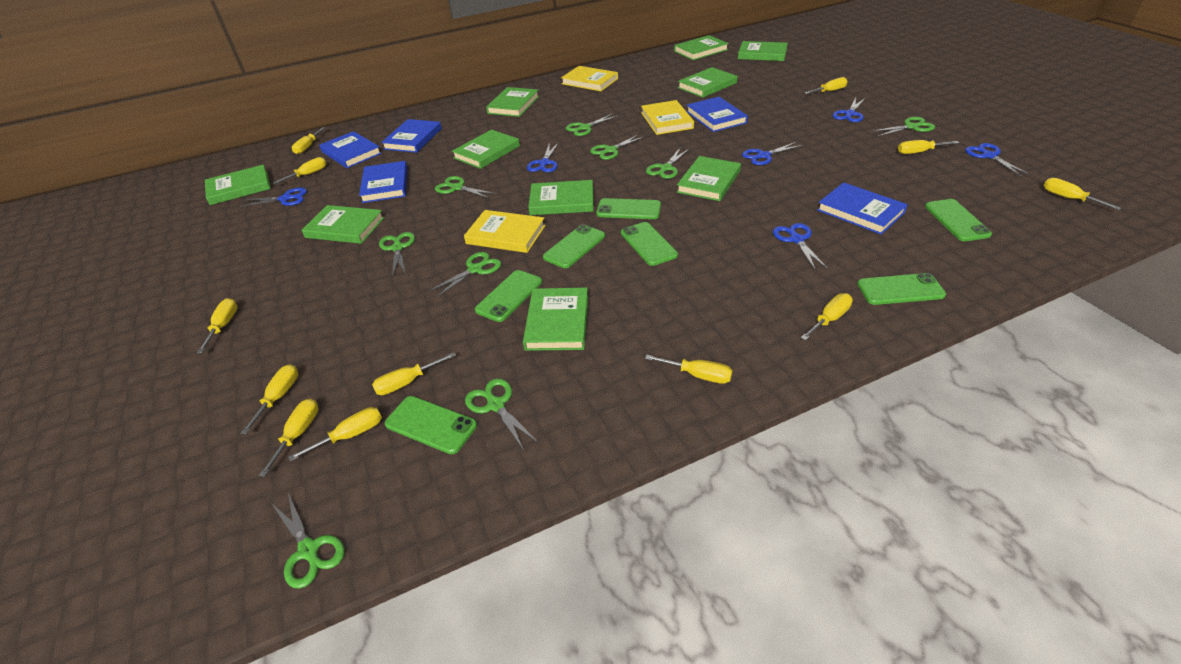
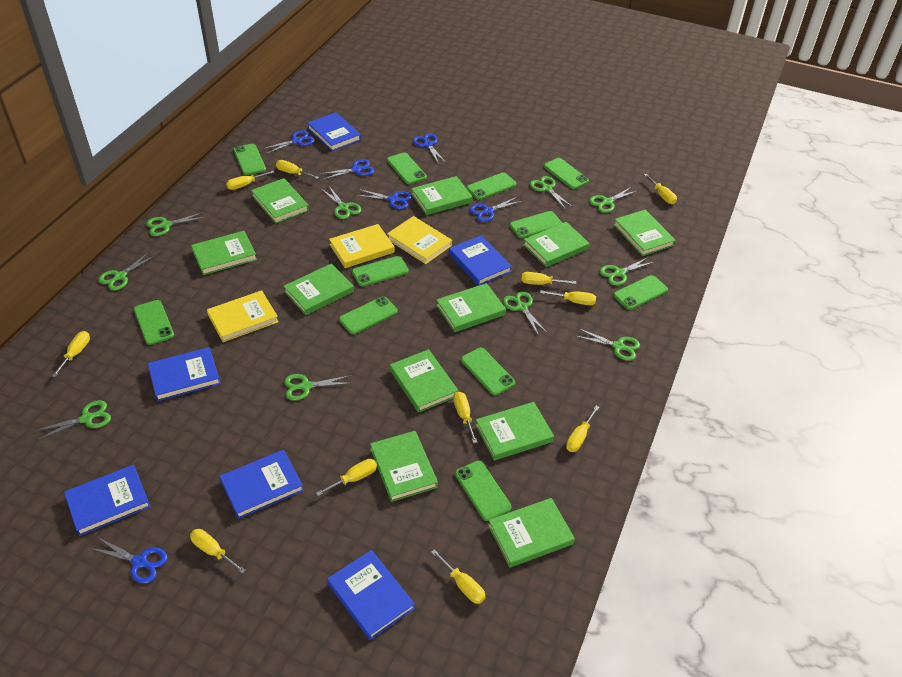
blue book: 5 -> 6
green book: 10 -> 11
green phone: 7 -> 11
green scissors: 9 -> 10
yellow screwdriver: 12 -> 11

